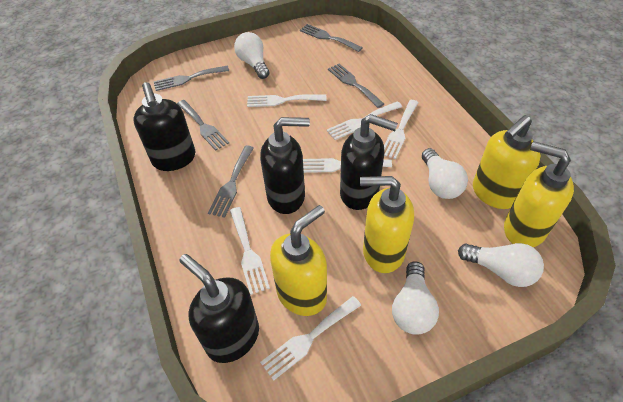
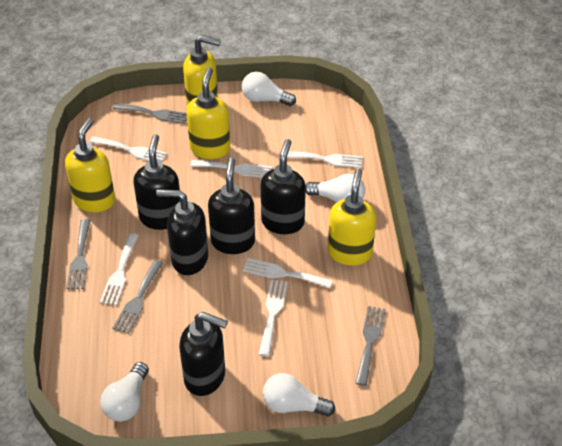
black soap dispenser: 4 -> 5
grey fork: 5 -> 4

